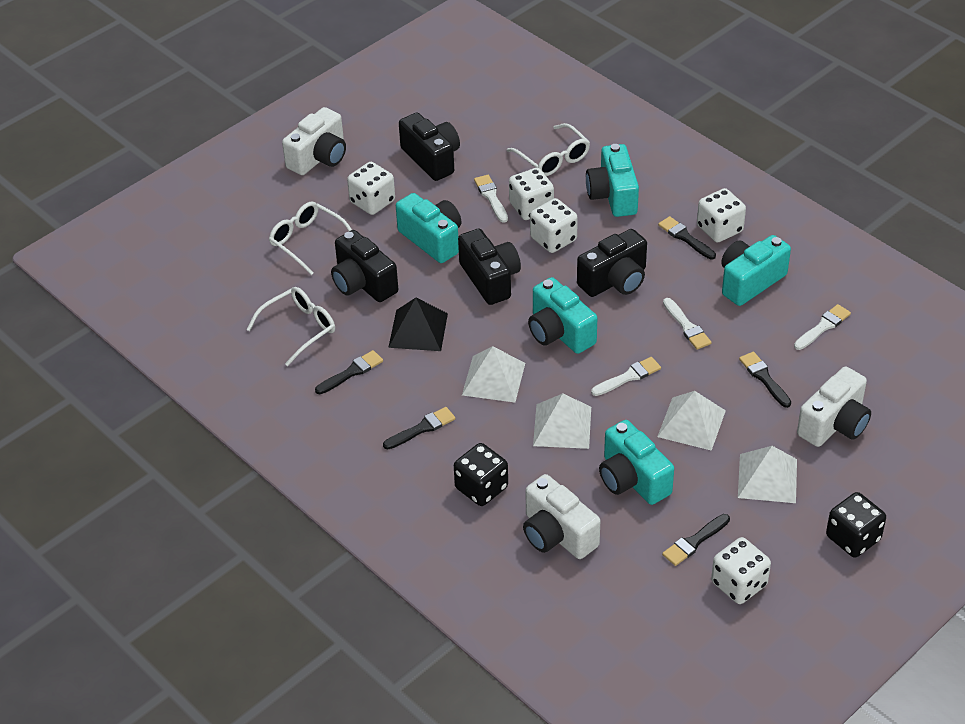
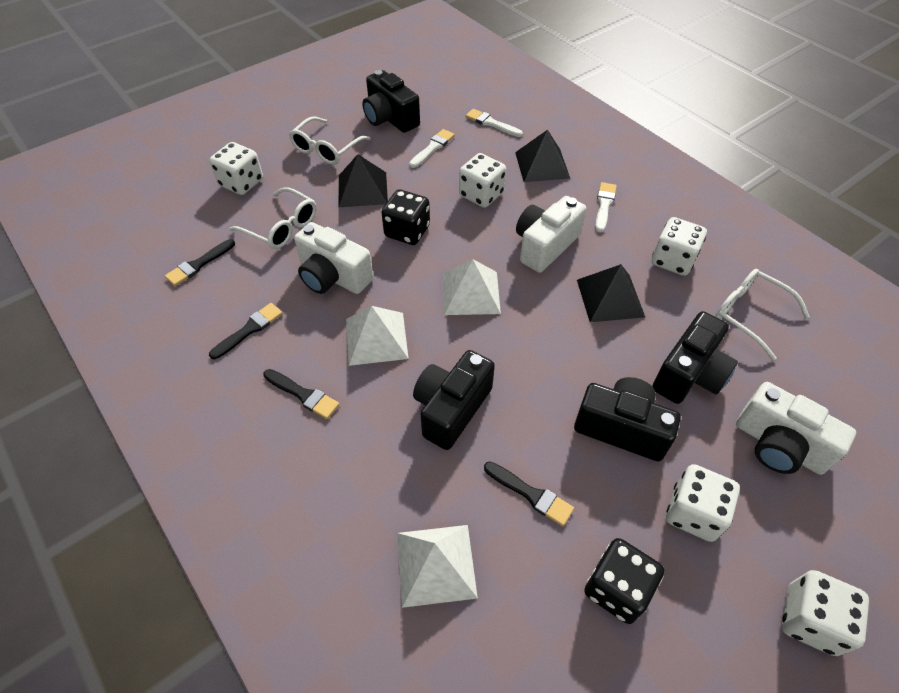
black brush: 5 -> 4
black pyramid: 1 -> 3
turquoise camera: 5 -> 0
white brush: 4 -> 3
white pyramid: 4 -> 3

